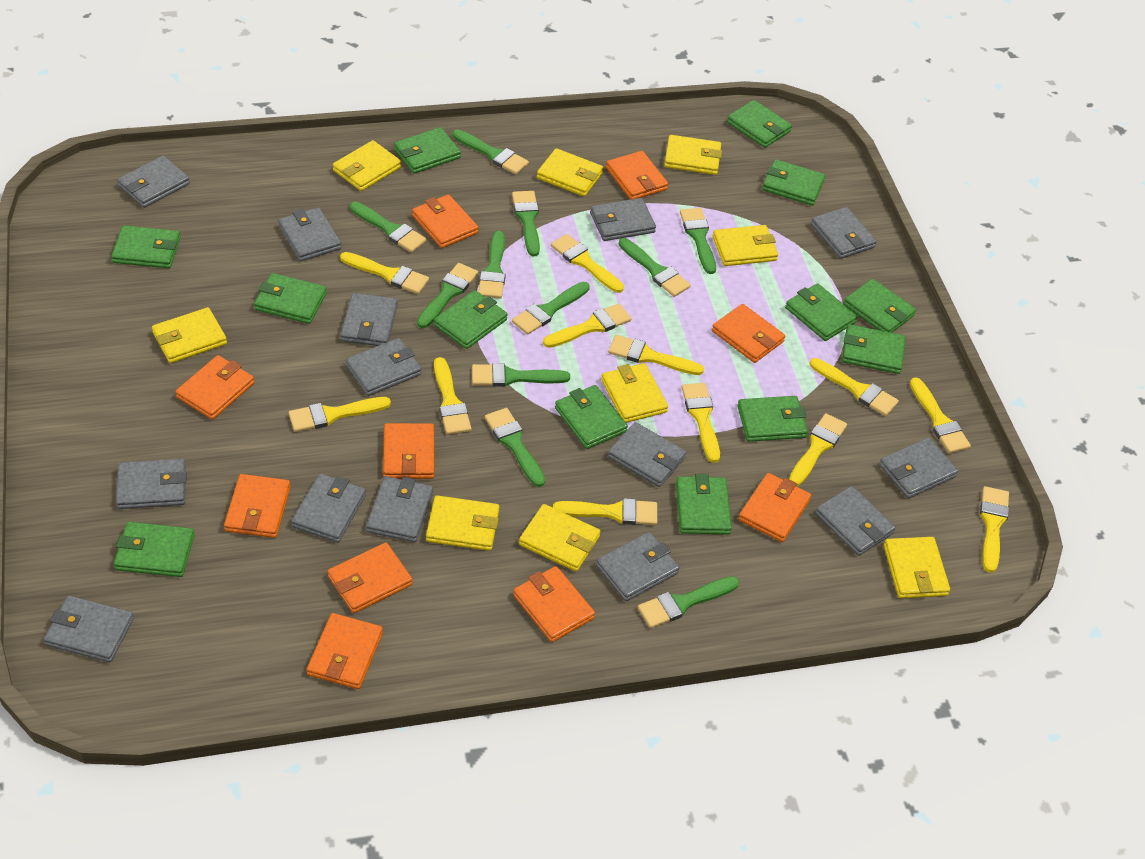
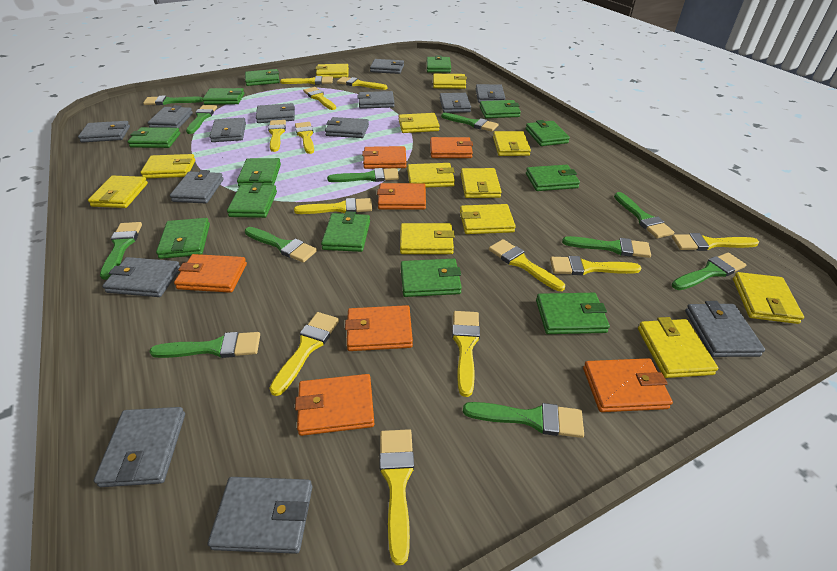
orange wallet: 10 -> 7
yellow wallet: 9 -> 12

